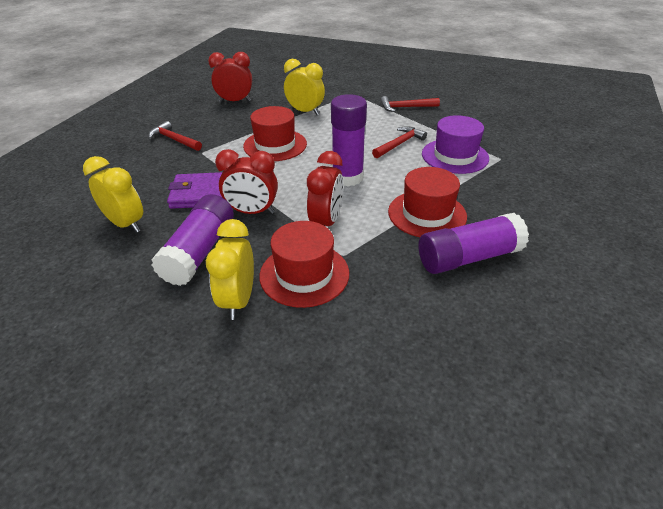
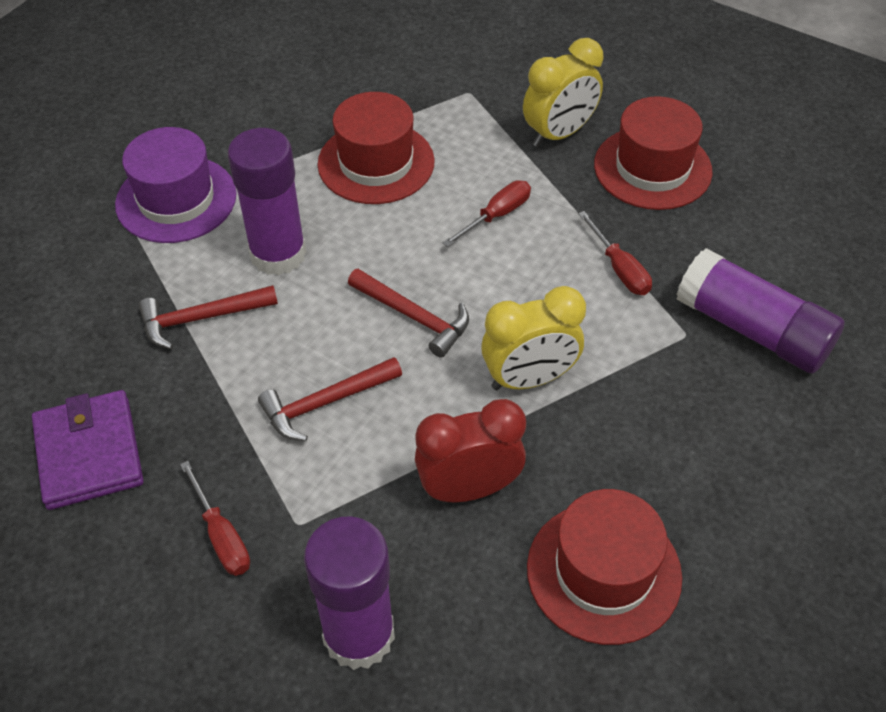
red clock: 3 -> 1
red screwdriver: 0 -> 3
yellow clock: 3 -> 2

